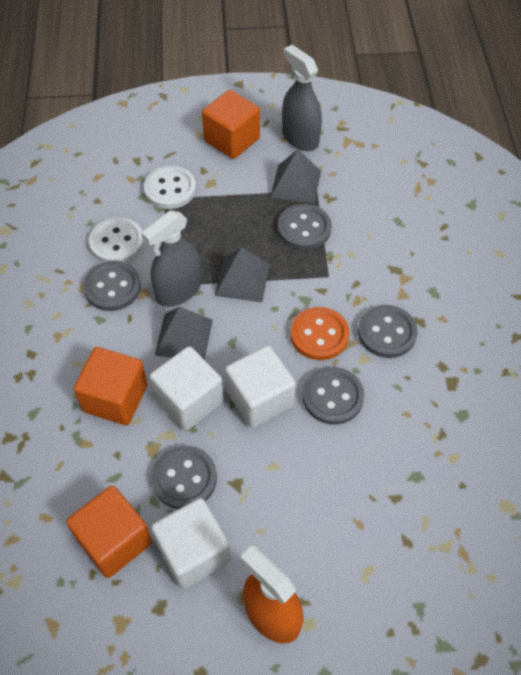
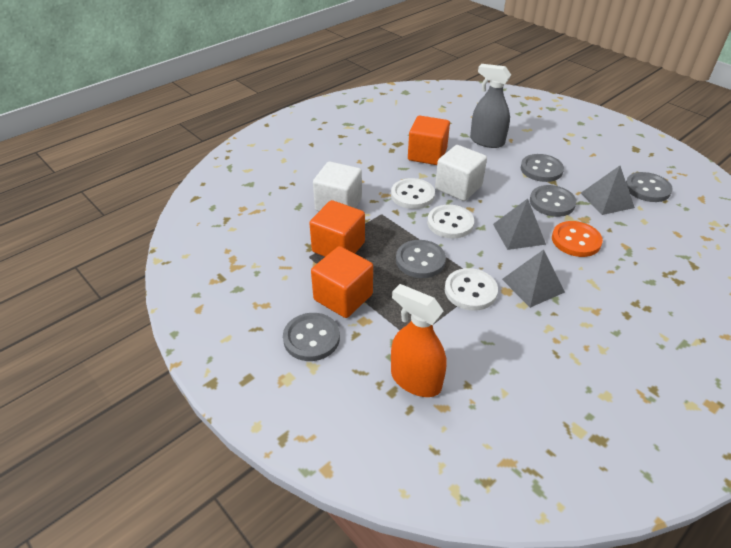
grey spray bottle: 2 -> 1
white button: 2 -> 3
white cube: 3 -> 2

